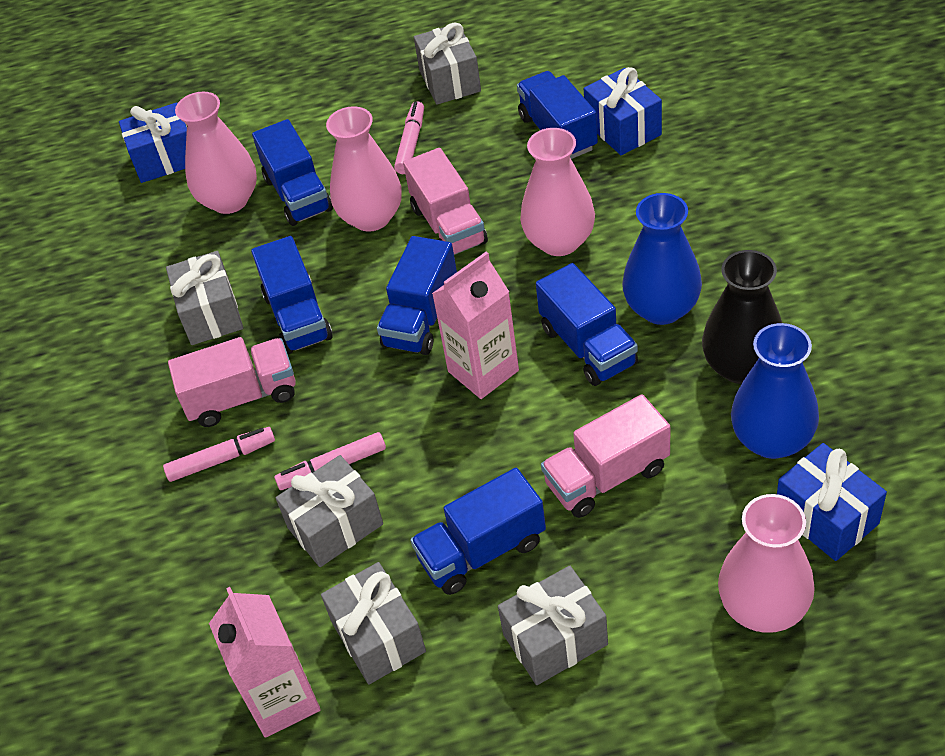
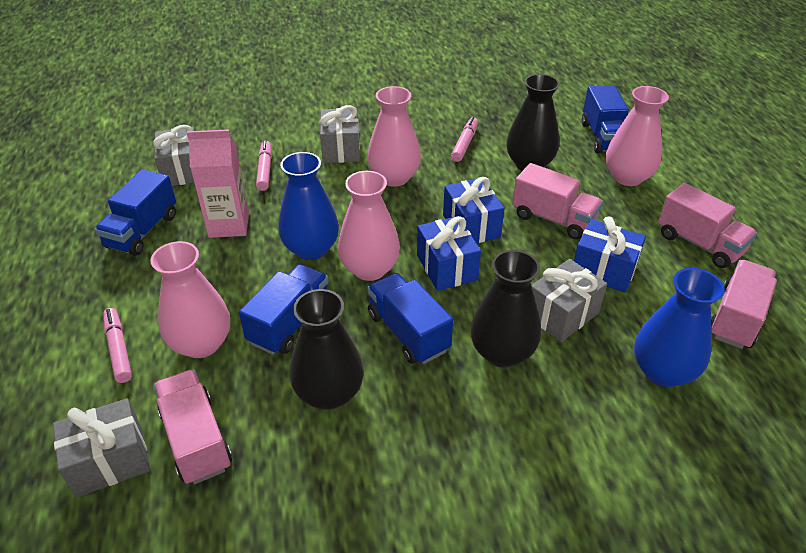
black vase: 1 -> 3
blue truck: 6 -> 4
grey gift: 5 -> 4
pink carton: 2 -> 1
pink truck: 3 -> 4

